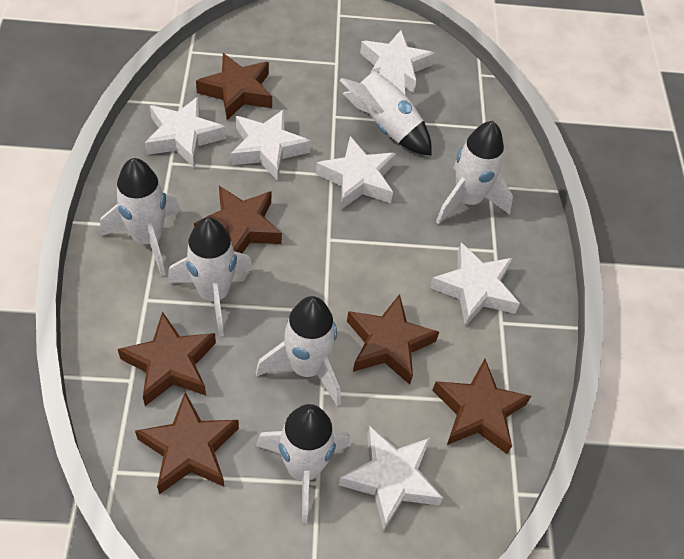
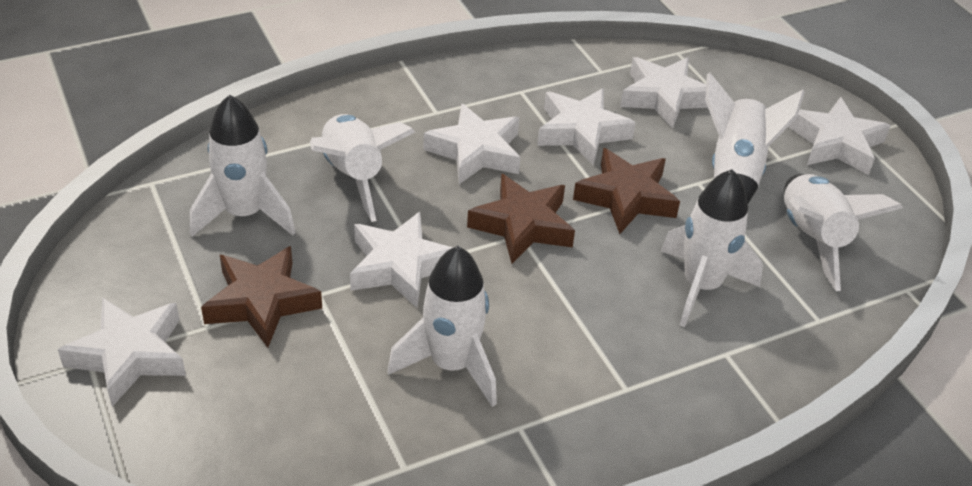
brown star: 6 -> 3

